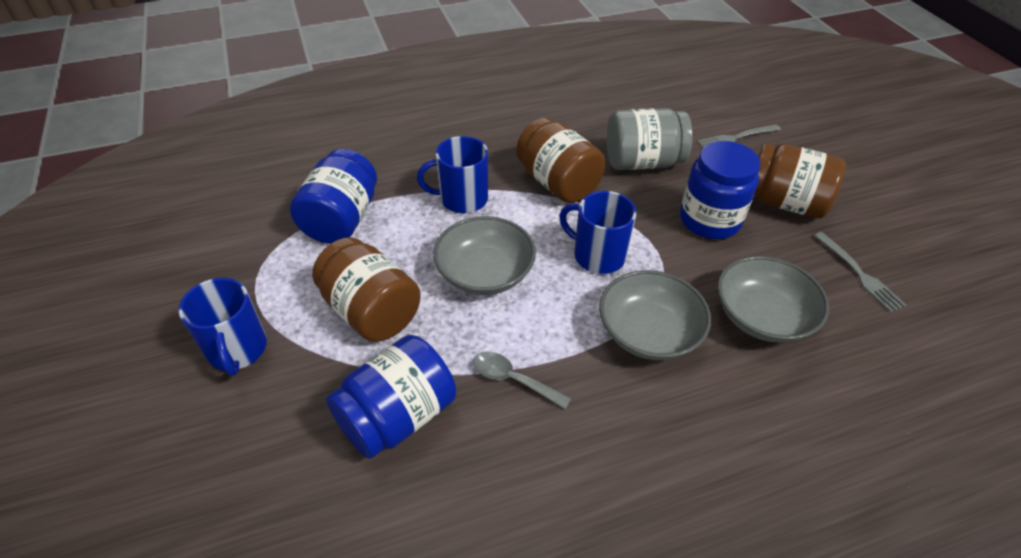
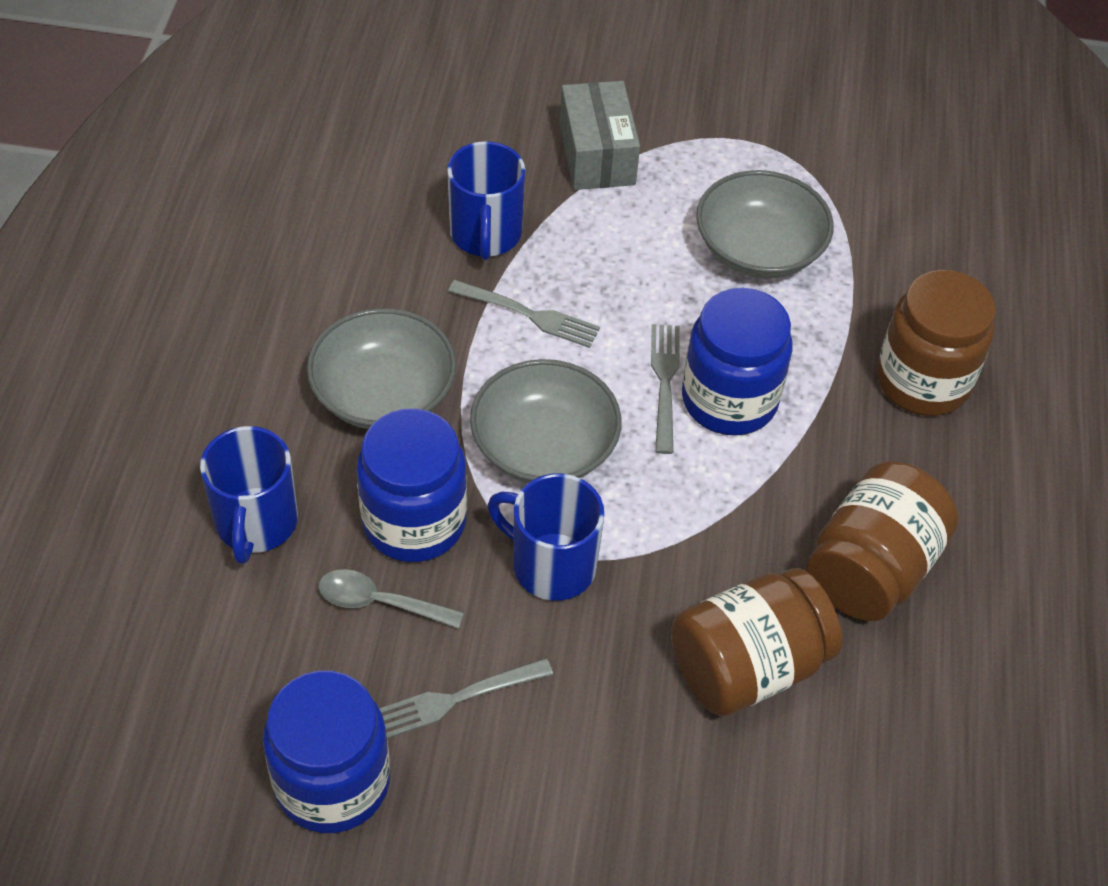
grey box: 0 -> 1
grey fork: 2 -> 3
grey jar: 1 -> 0

